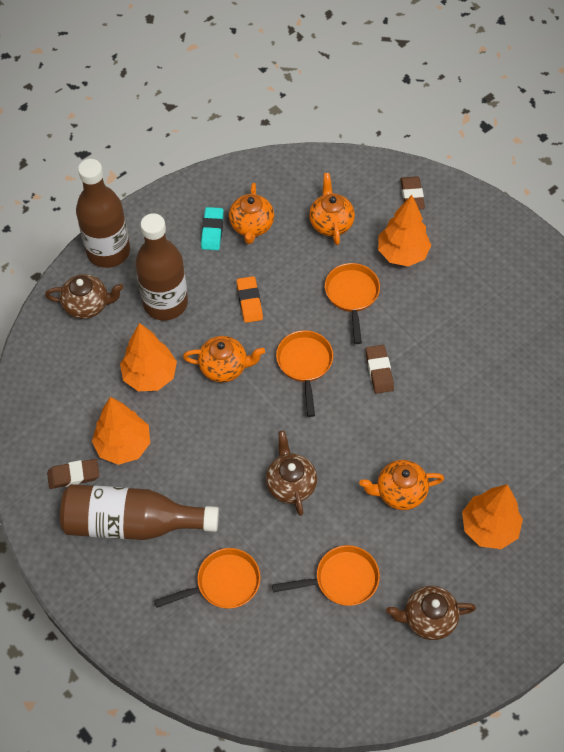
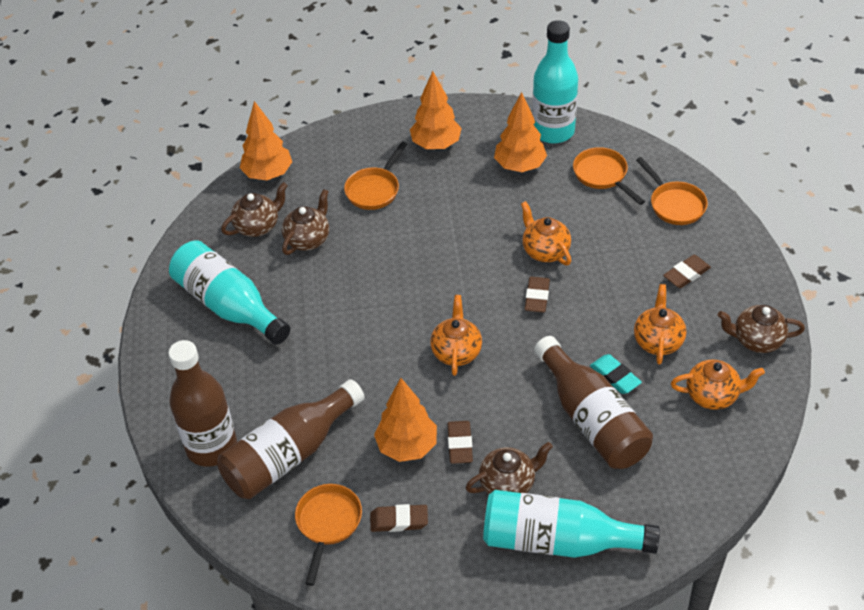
brown eraser: 3 -> 4
brown teapot: 3 -> 4
orange eraser: 1 -> 0
turquoise bottle: 0 -> 3

